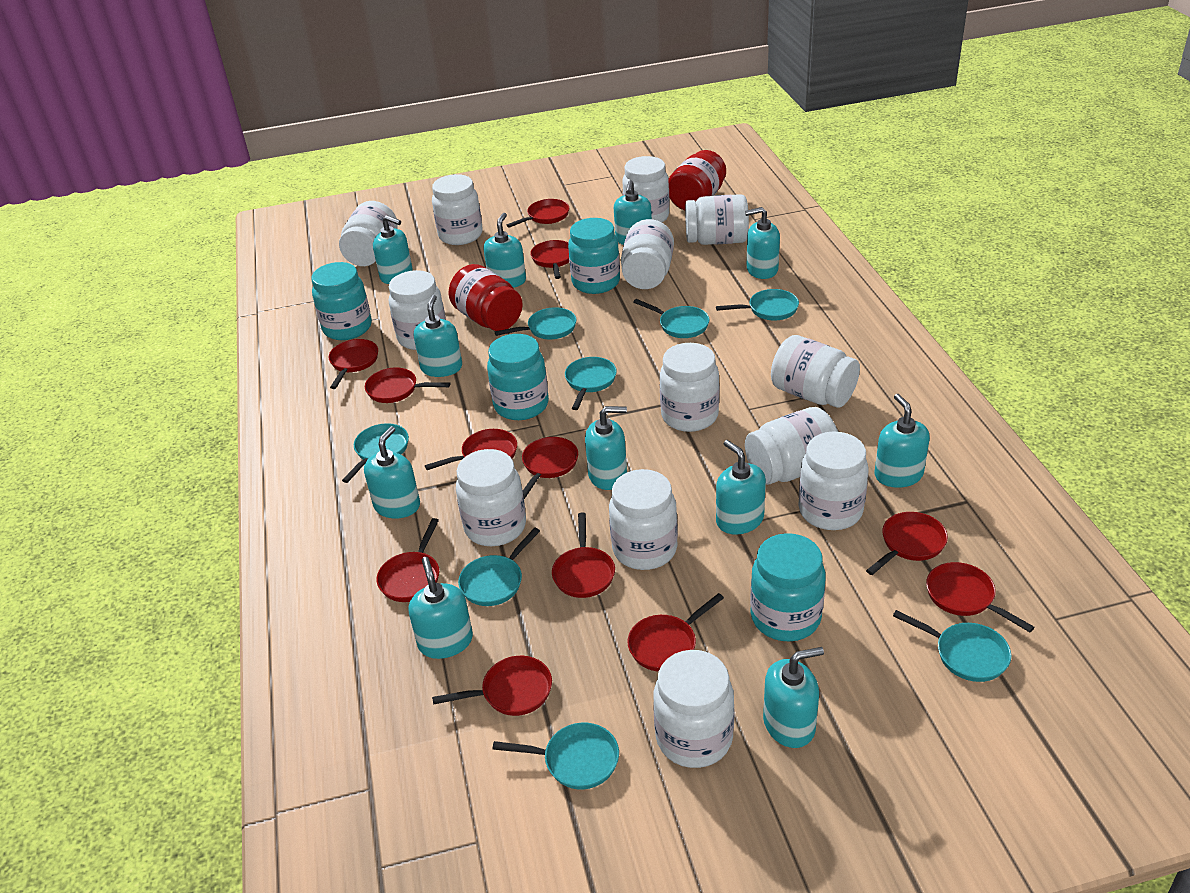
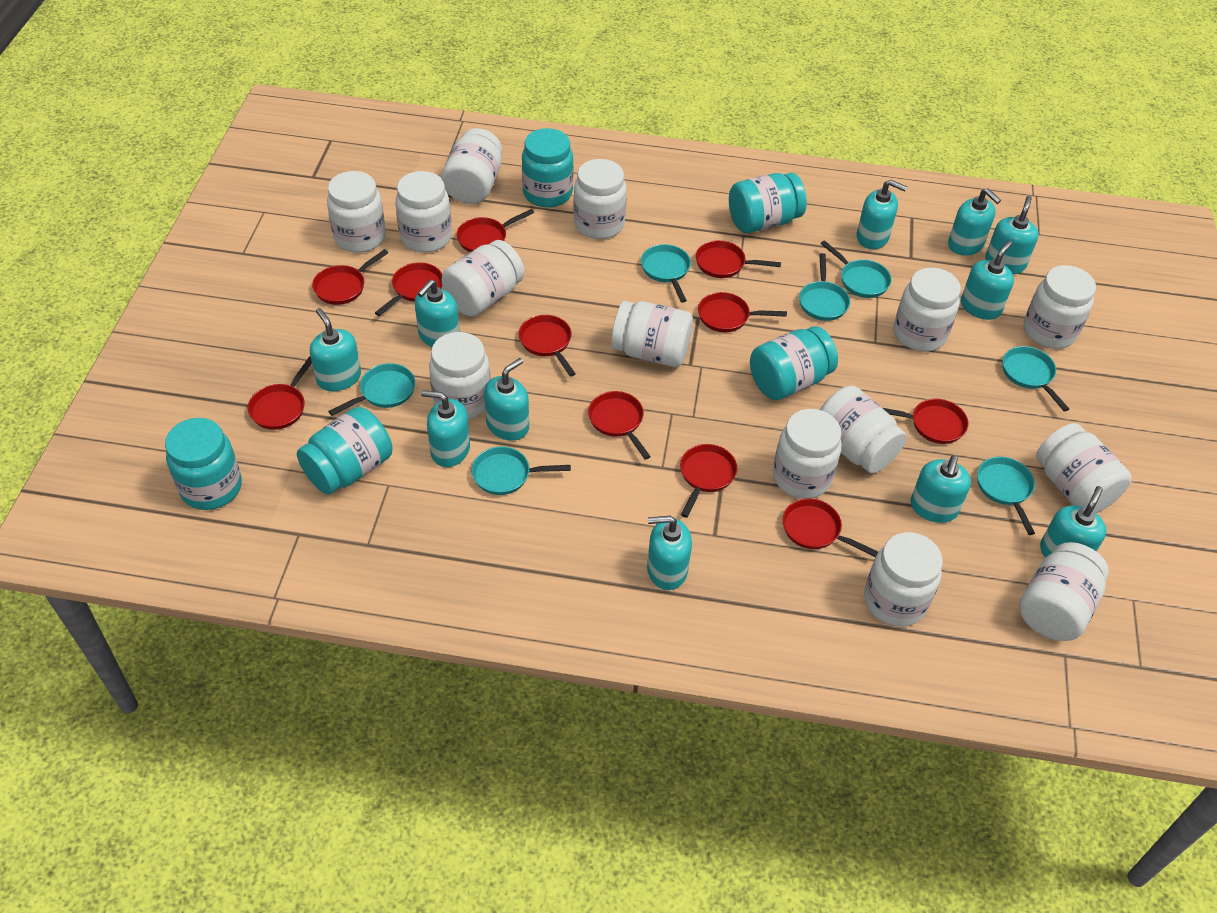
red jar: 2 -> 0
red pan: 12 -> 11
turquoise jar: 4 -> 5
turquoise pan: 8 -> 7
white jar: 13 -> 14

